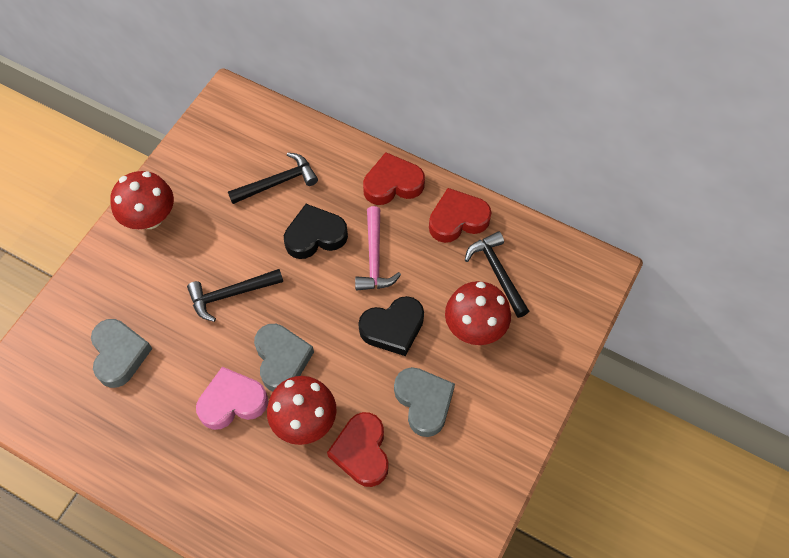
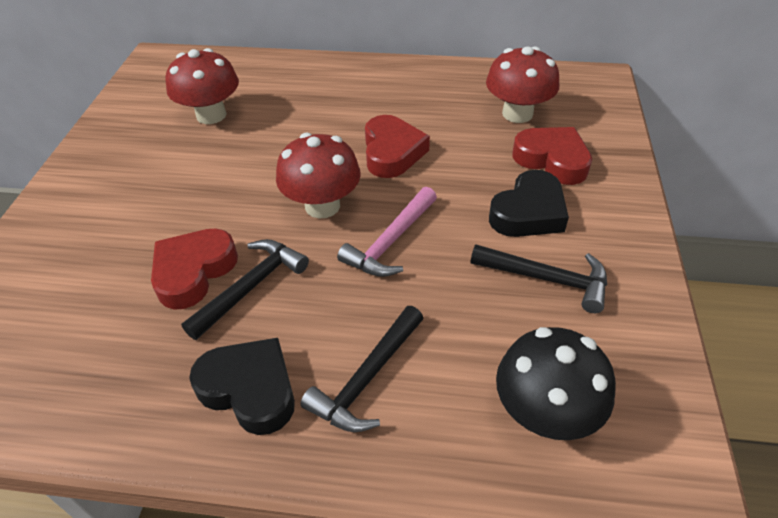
black mushroom: 0 -> 1
grey heart: 3 -> 0
pink heart: 1 -> 0

